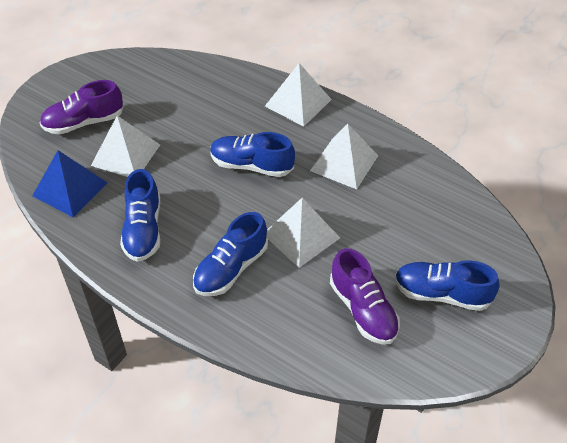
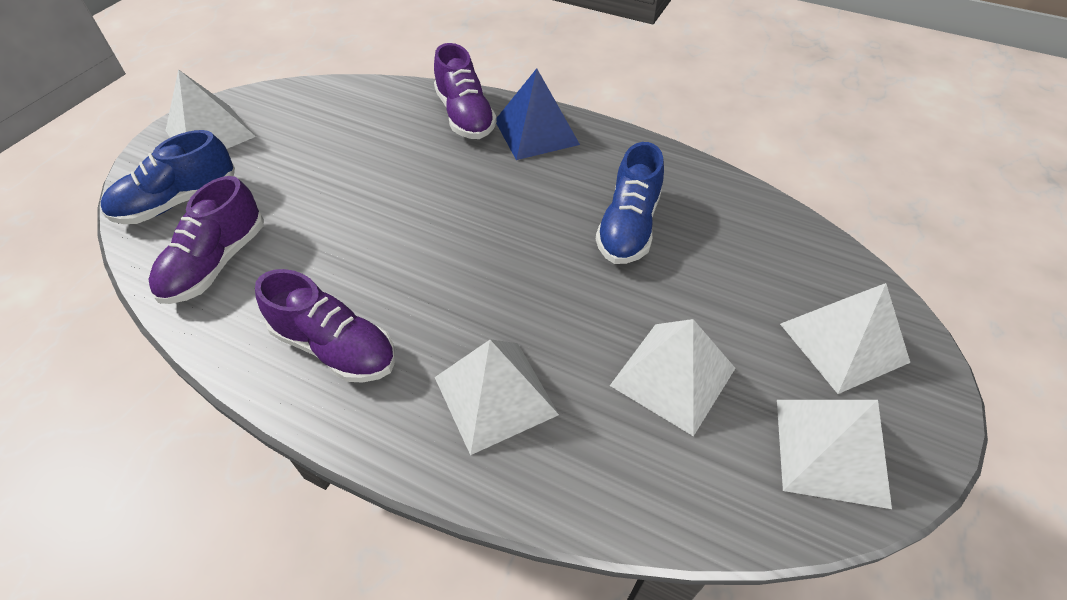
blue shoe: 4 -> 2
purple shoe: 2 -> 3
white pyramid: 4 -> 5

